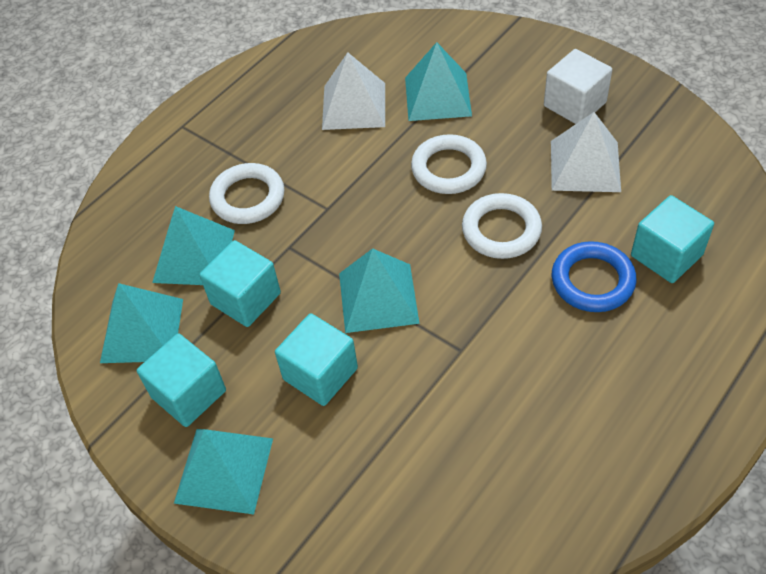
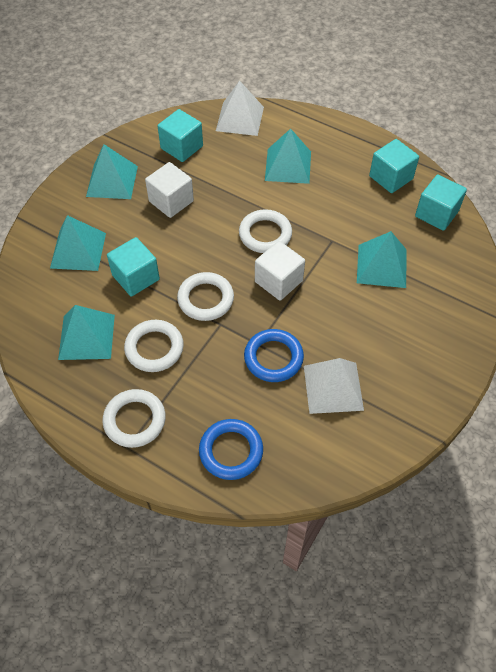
blue ring: 1 -> 2
white cube: 1 -> 2
white ring: 3 -> 4

